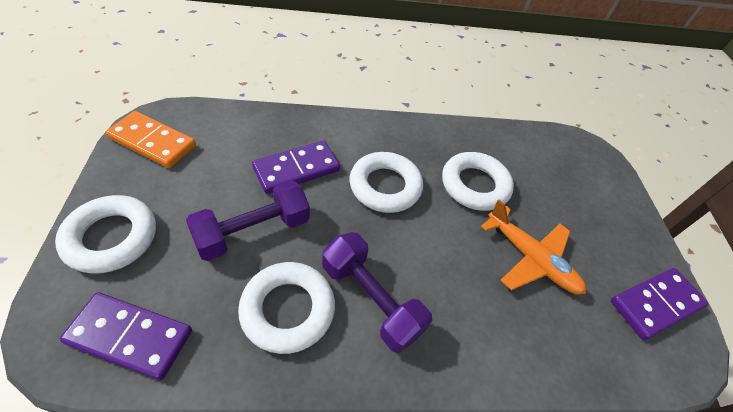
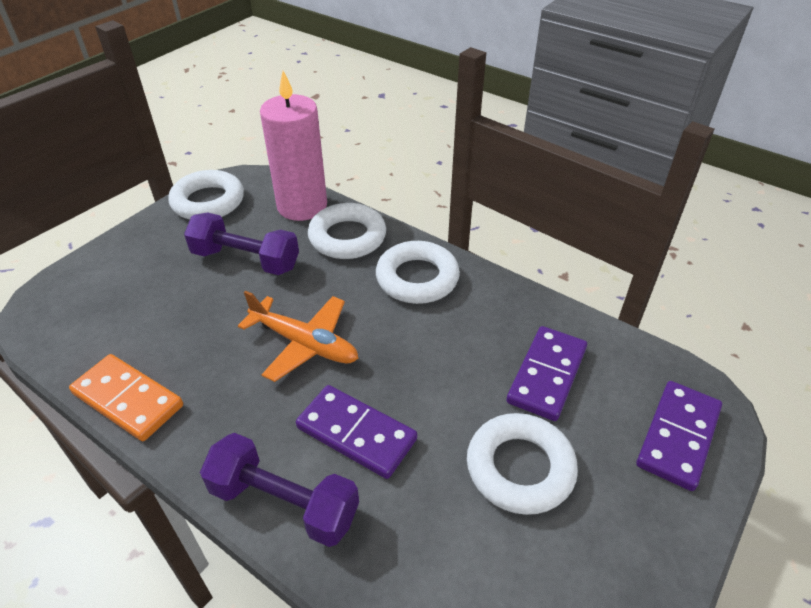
pink candle: 0 -> 1

